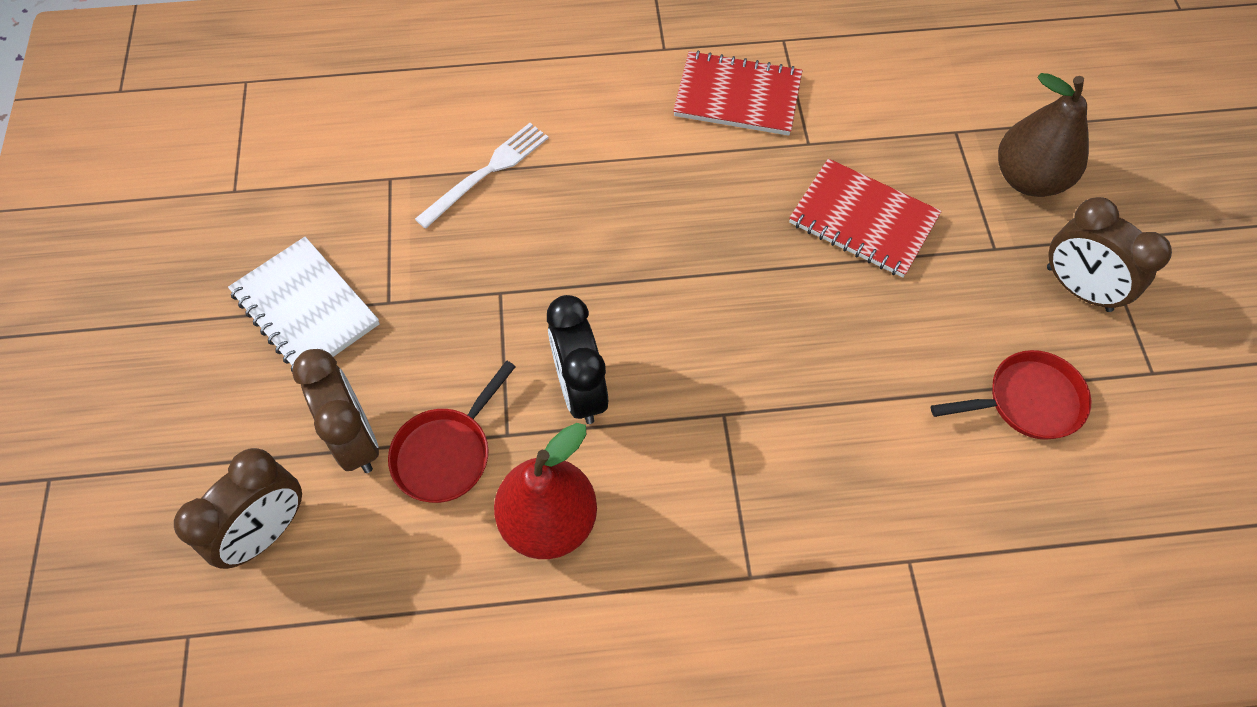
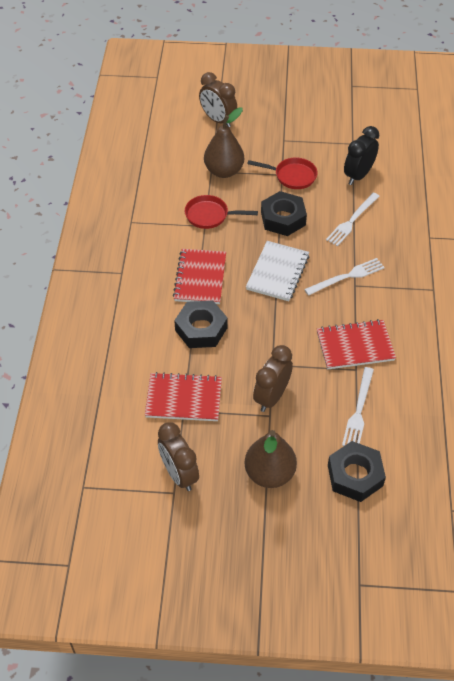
black nut: 0 -> 3
brown pear: 1 -> 2
red notebook: 2 -> 3
red pear: 1 -> 0
white fork: 1 -> 3

